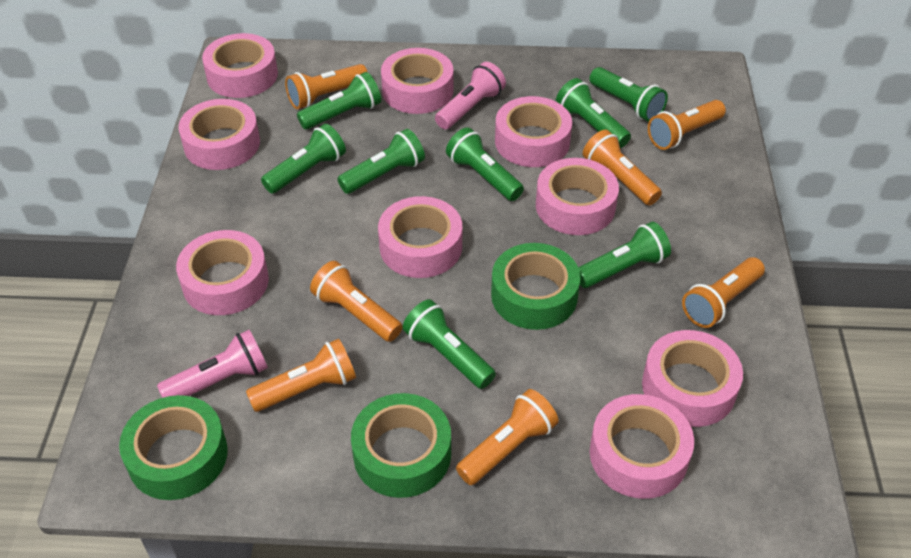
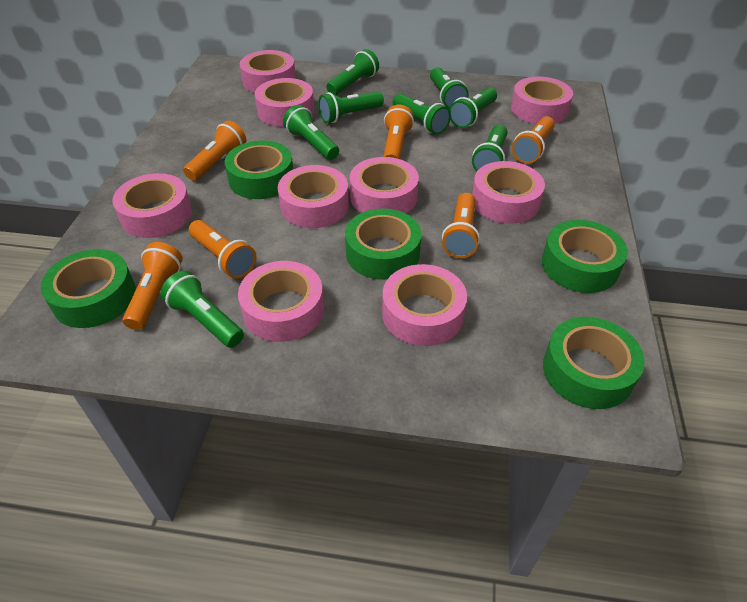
green tape: 3 -> 5
orange flashlight: 7 -> 6
pink flashlight: 2 -> 0

